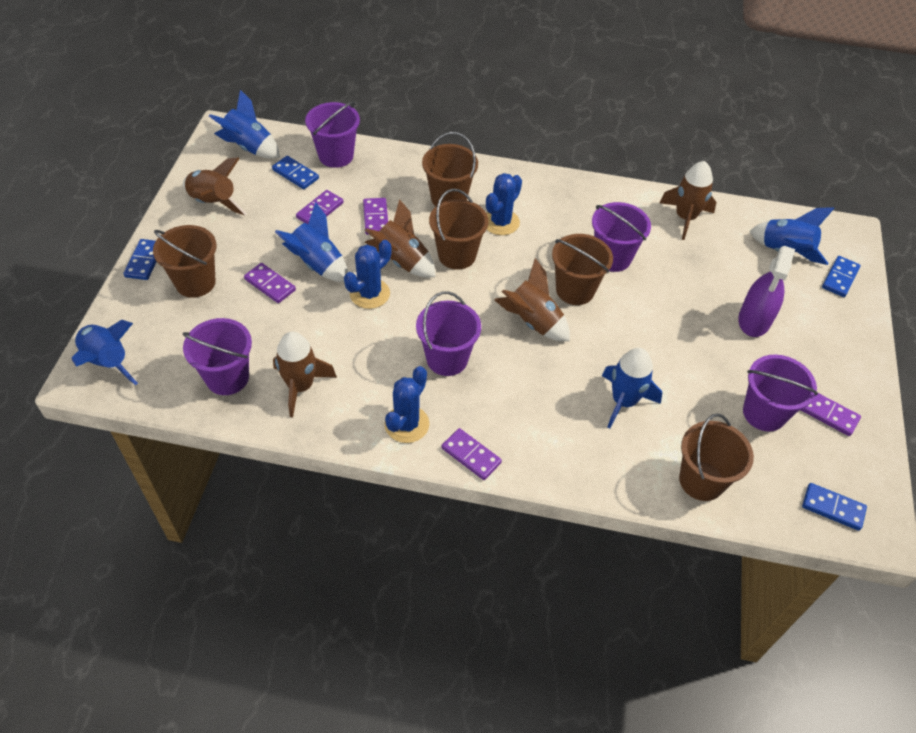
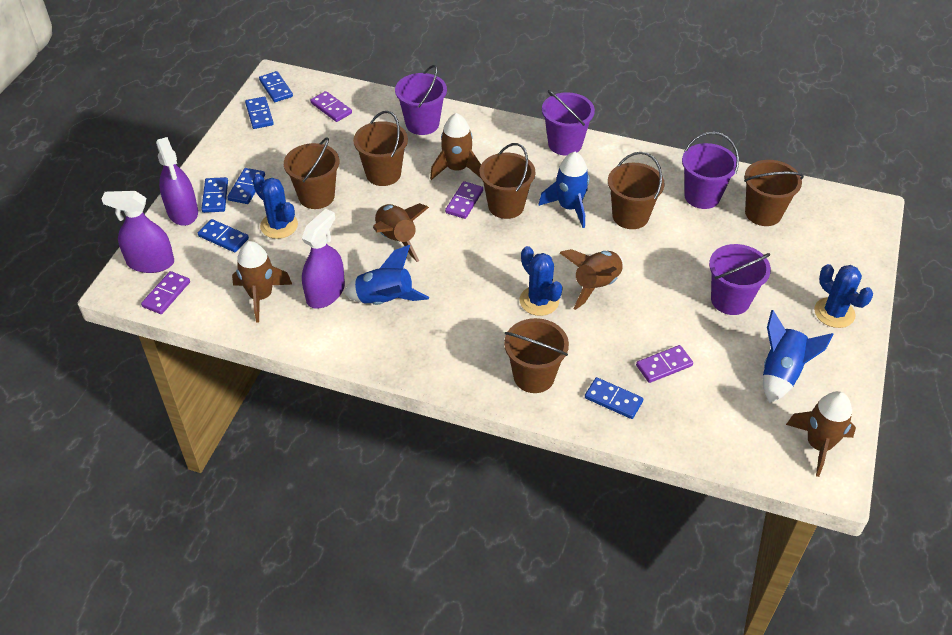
blue domino: 4 -> 6
blue rocket: 5 -> 3
brown bucket: 5 -> 6
purple bucket: 5 -> 4
purple domino: 5 -> 4
purple spray bottle: 1 -> 3

